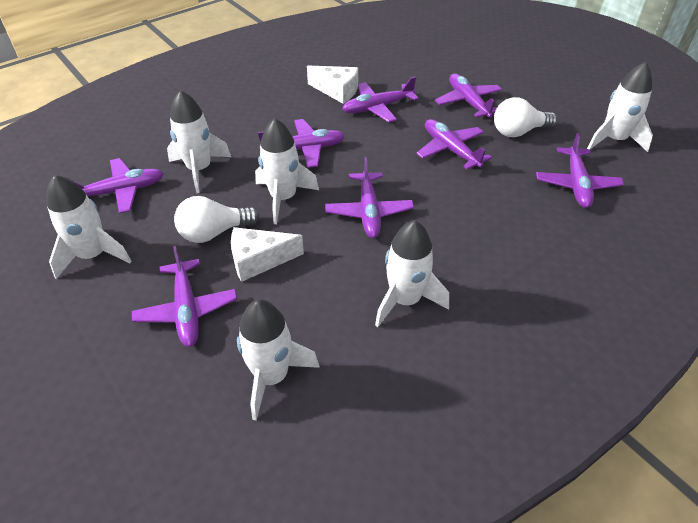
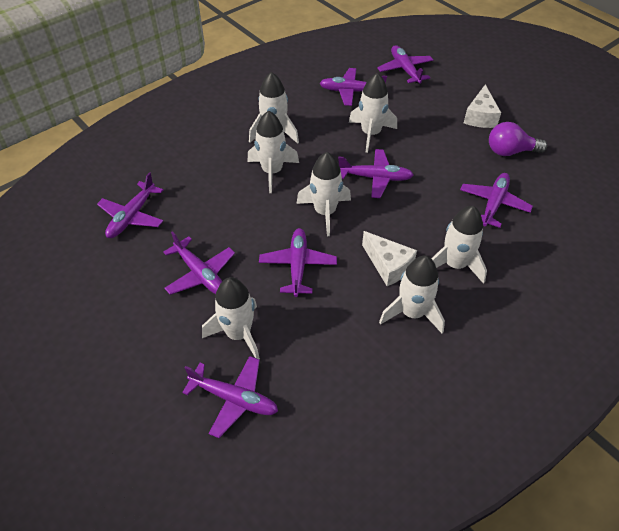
purple light bulb: 0 -> 1
white light bulb: 2 -> 0
white rocket: 6 -> 7

